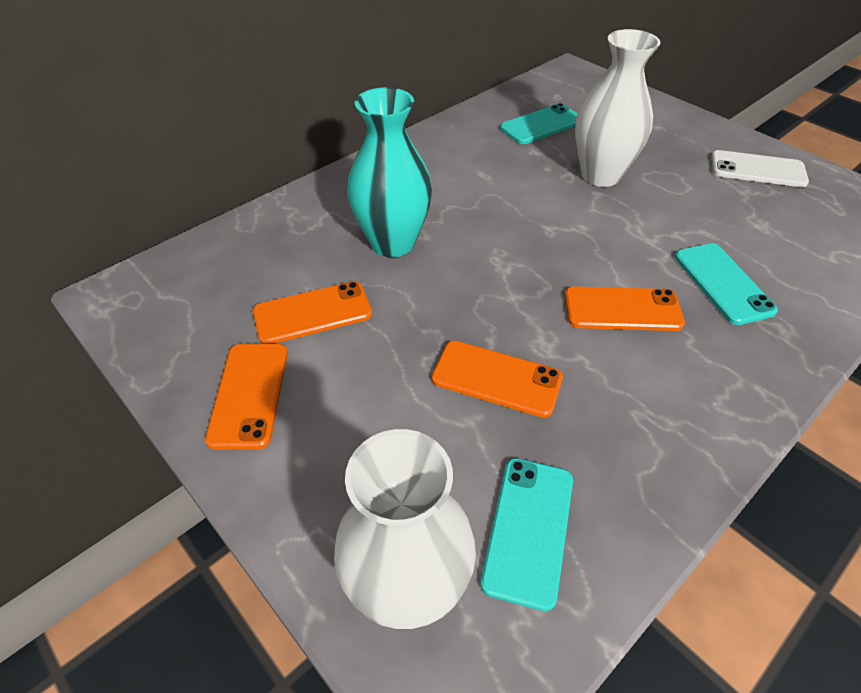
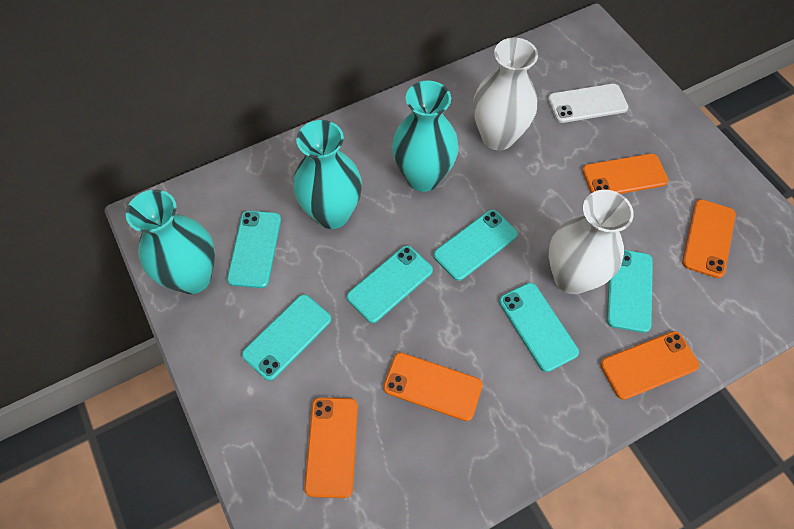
orange phone: 4 -> 5
turquoise phone: 3 -> 6
turquoise vase: 1 -> 3

